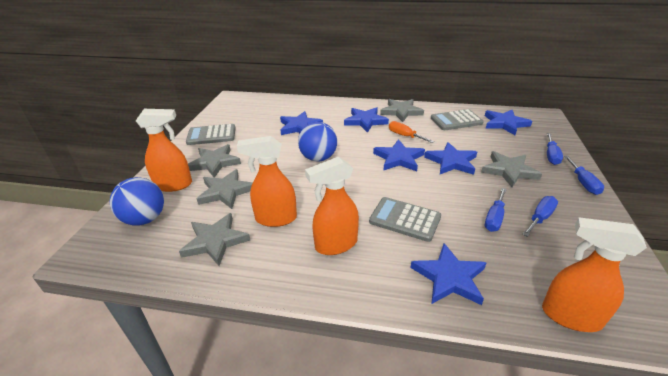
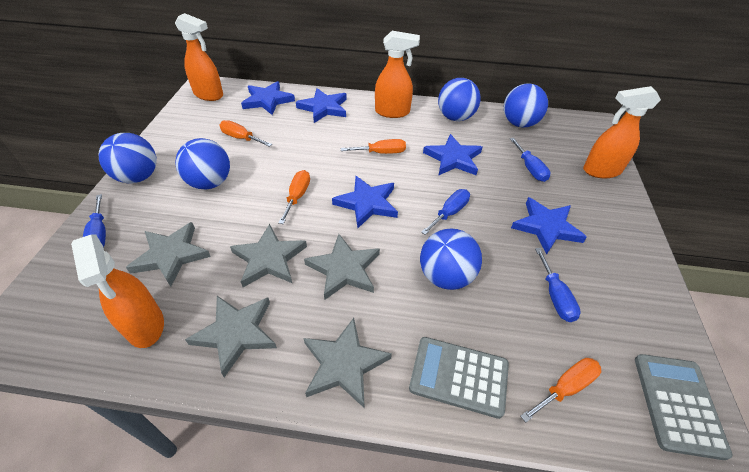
blue ball: 2 -> 5
blue star: 6 -> 5
grey calculator: 3 -> 2
orange screwdriver: 1 -> 4

